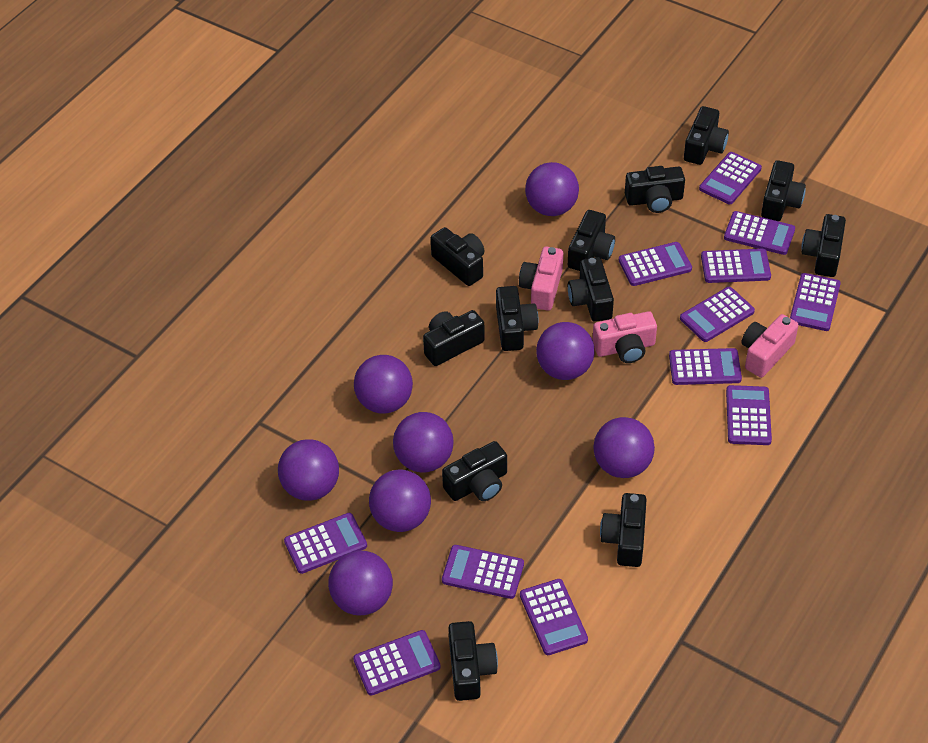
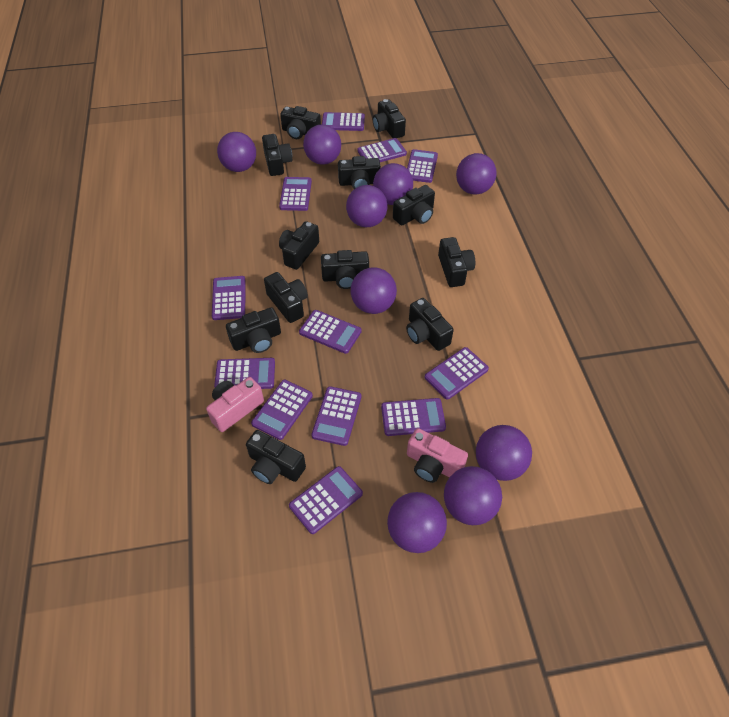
pink camera: 3 -> 2
purple ball: 8 -> 9

